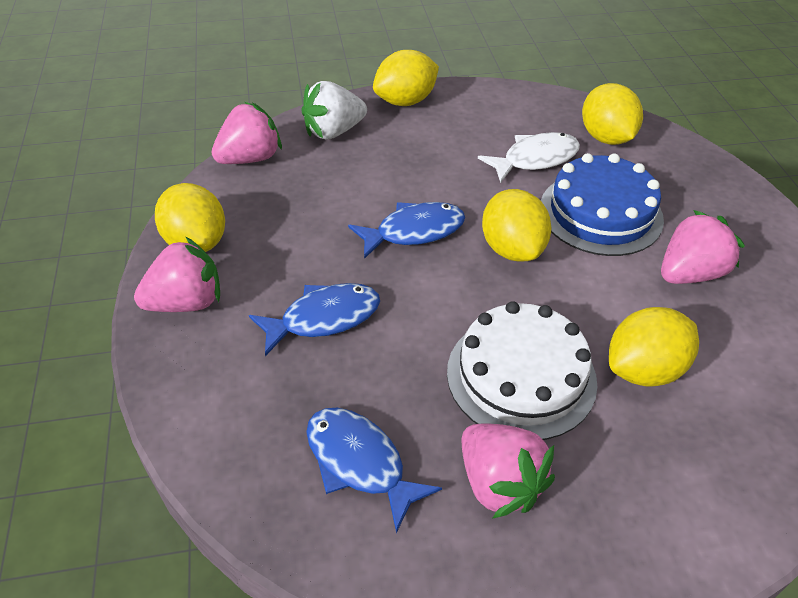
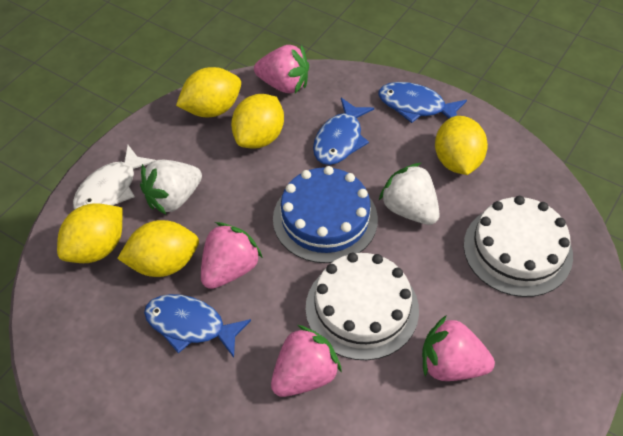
white cake: 1 -> 2
white strawberry: 1 -> 2

